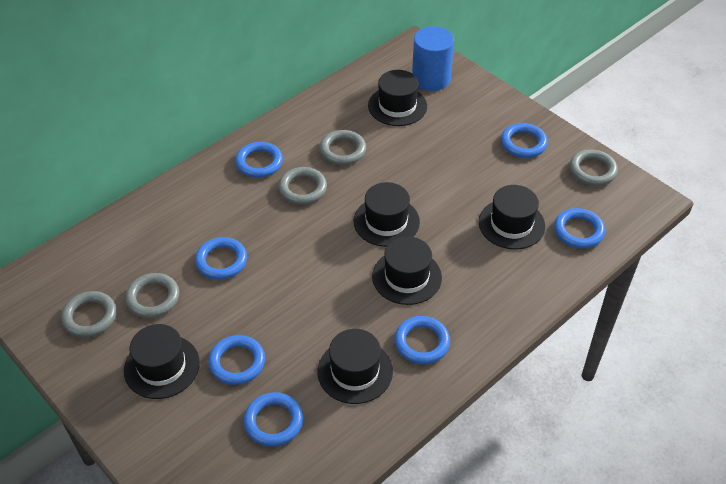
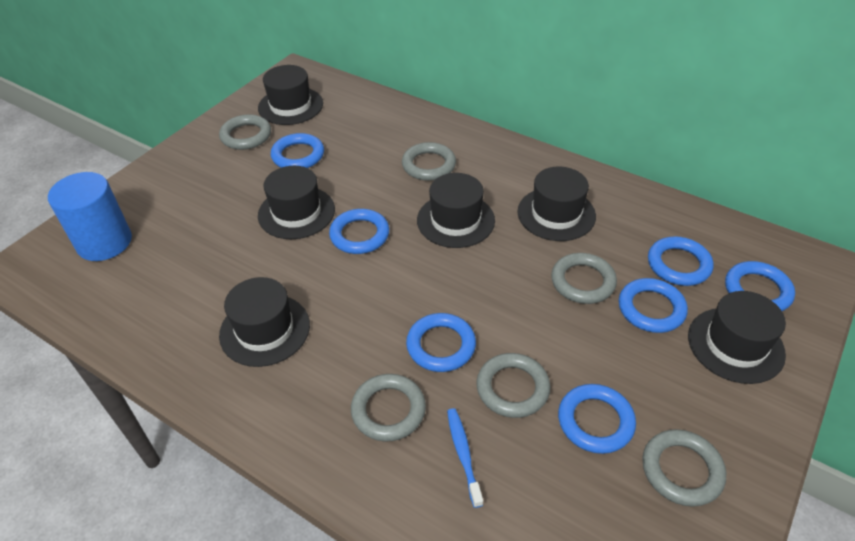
blue toothbrush: 0 -> 1
grey ring: 5 -> 6

